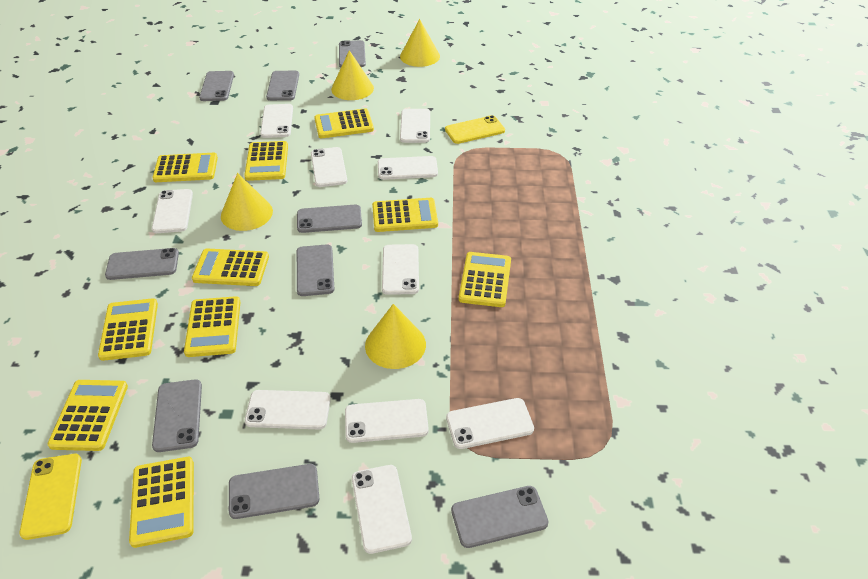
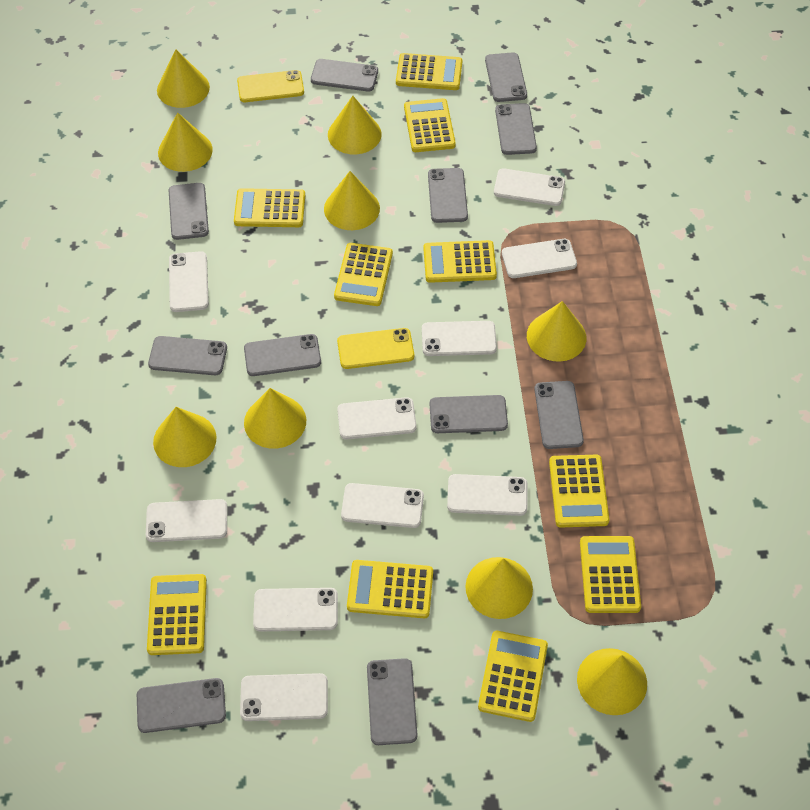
grey phone: 9 -> 11
yellow cone: 4 -> 9

